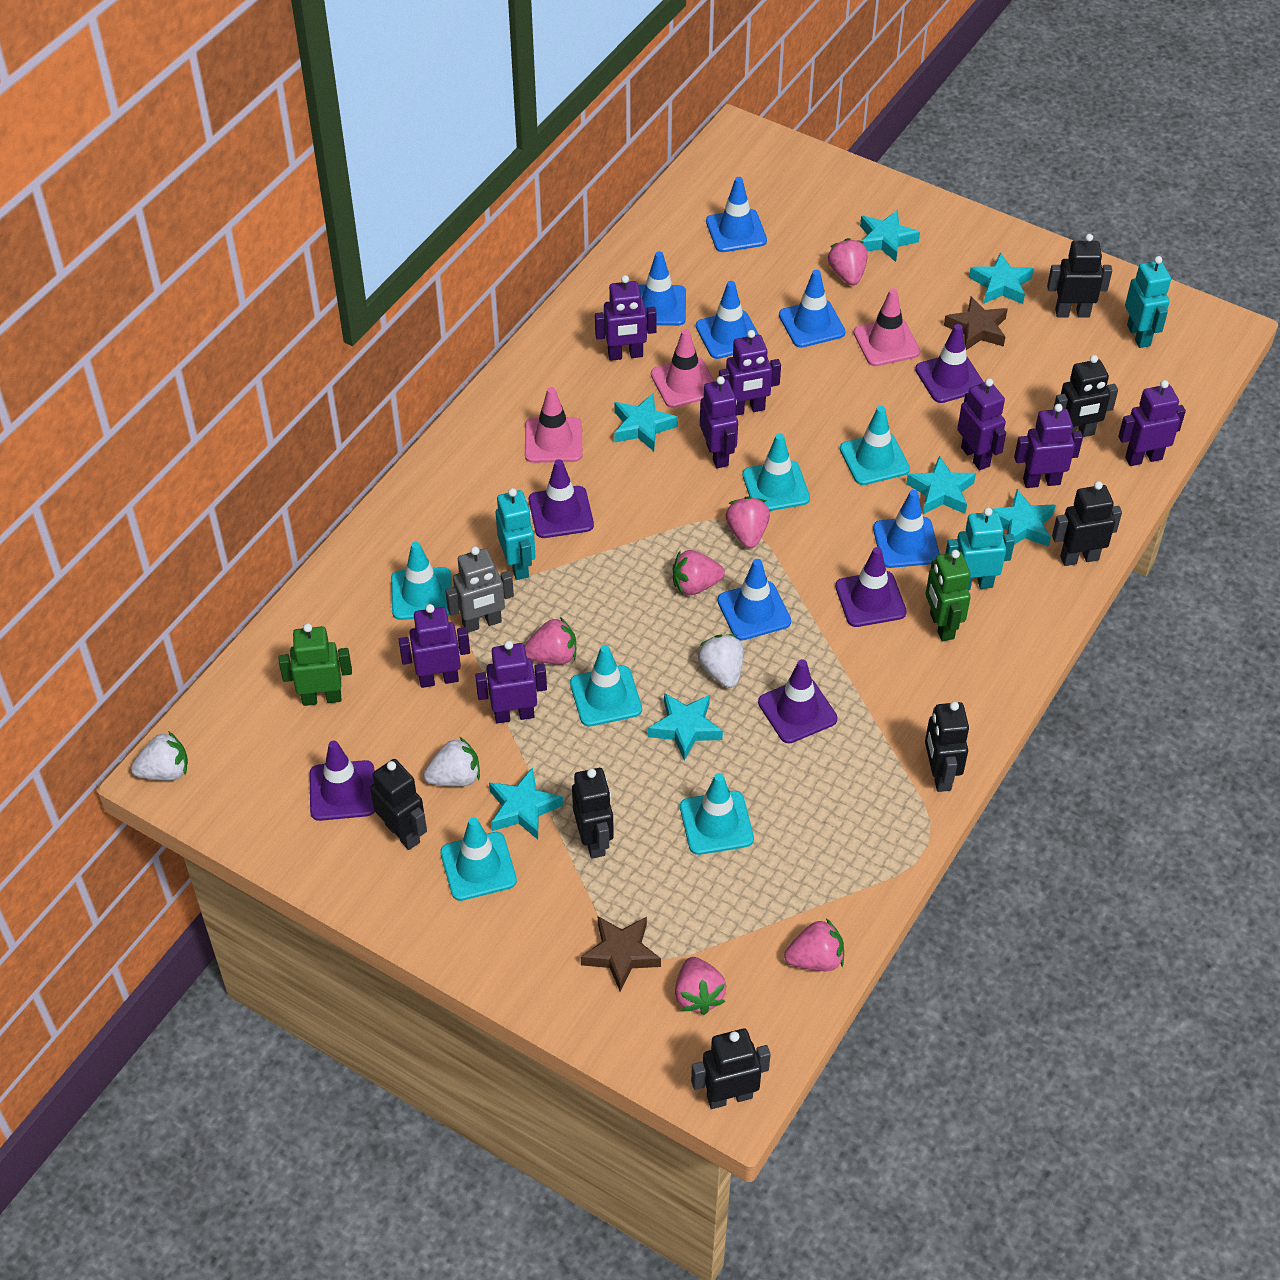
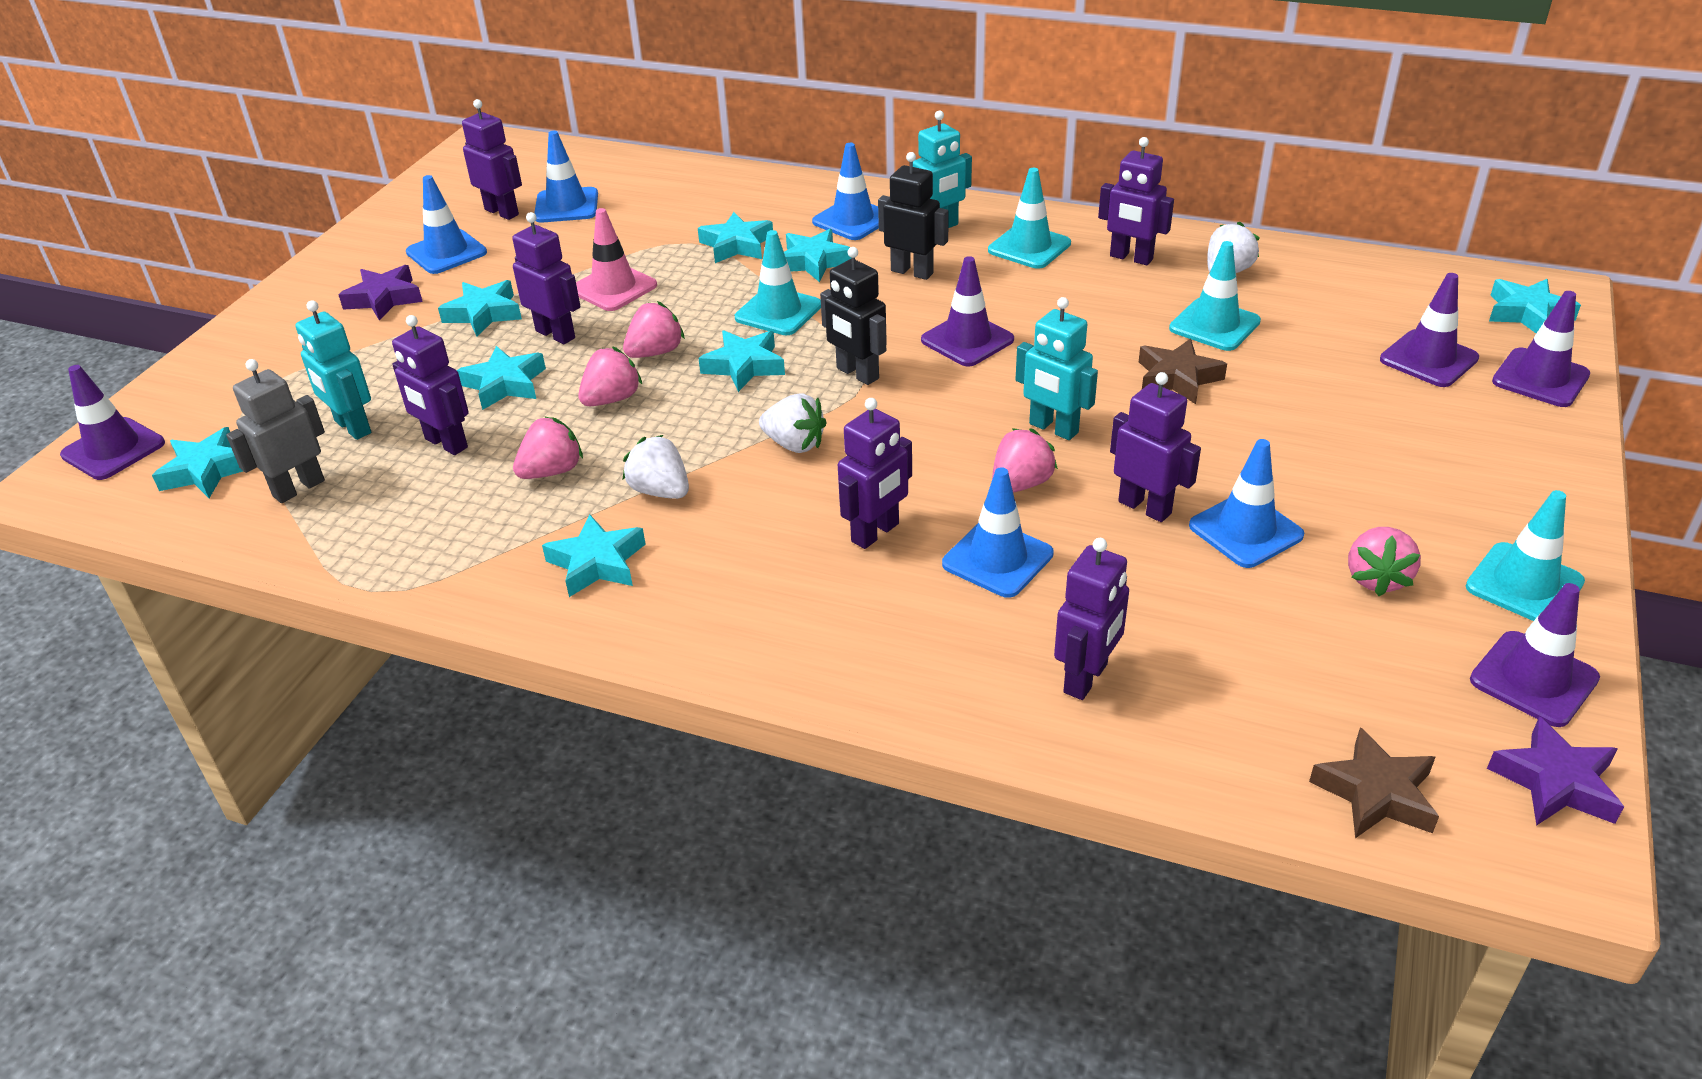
black robot: 7 -> 2
blue traffic cone: 6 -> 5
green robot: 2 -> 0
pink strawberry: 6 -> 5
pink traffic cone: 3 -> 1
purple robot: 8 -> 7
purple star: 0 -> 2
turquoise star: 7 -> 8
turquoise traffic cone: 6 -> 4

